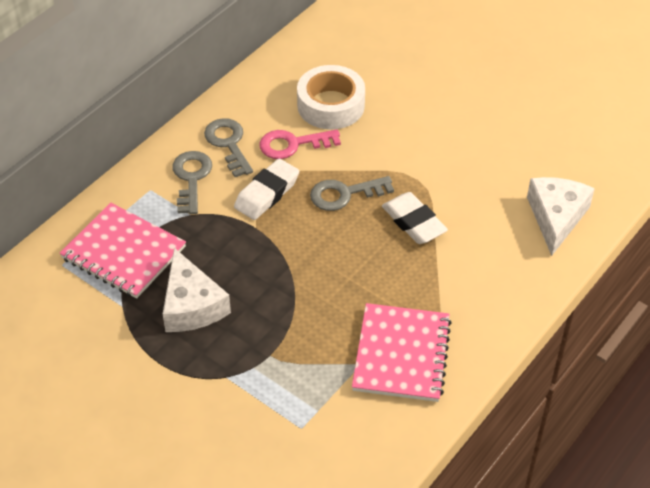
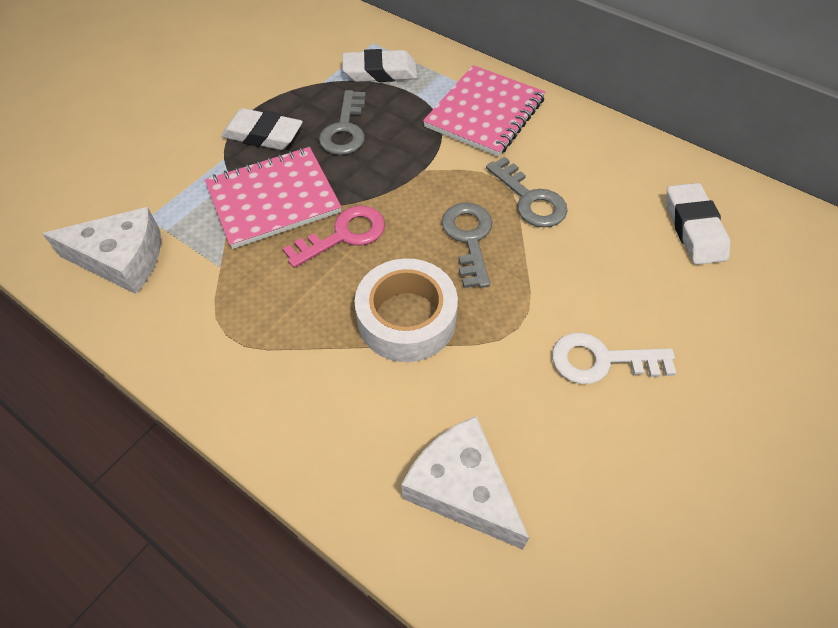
white eraser: 2 -> 3
white key: 0 -> 1

